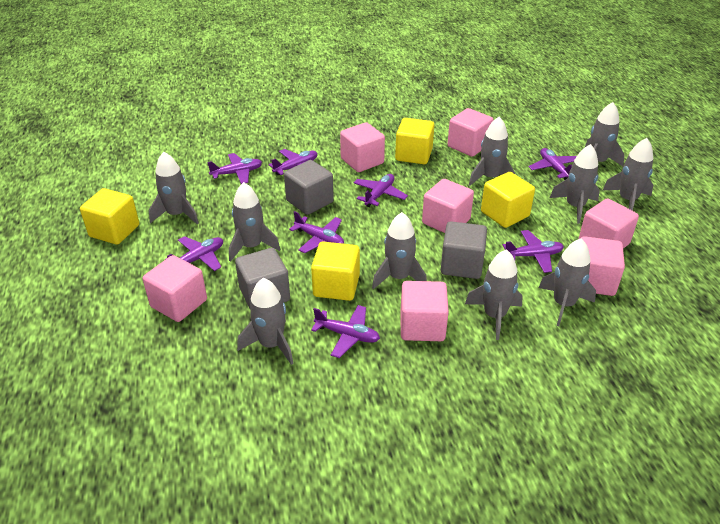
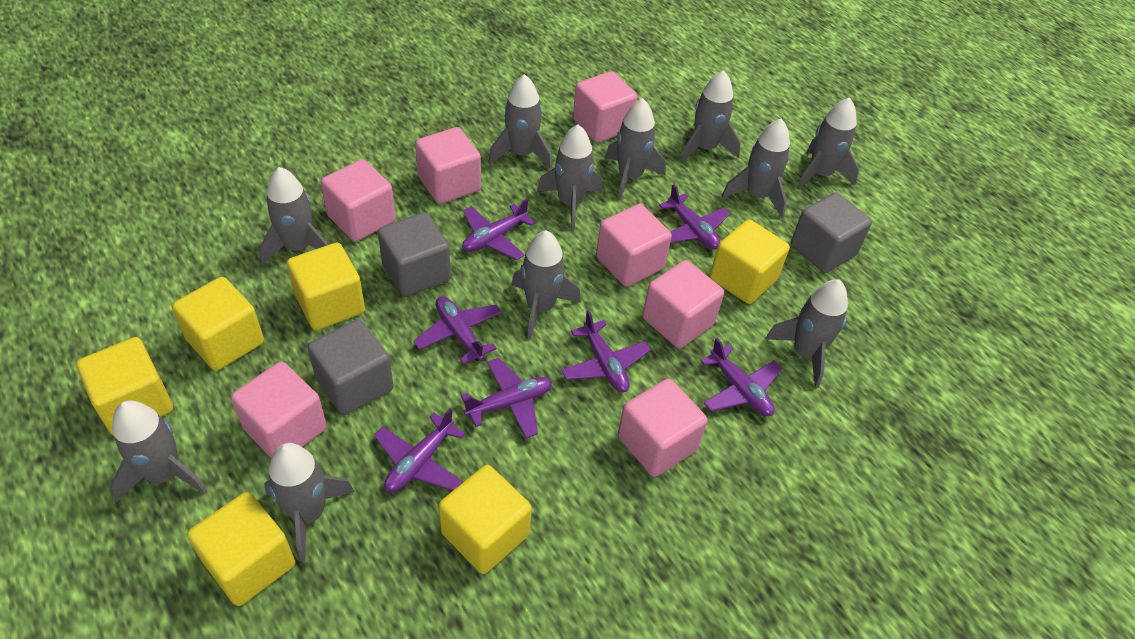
grey rocket: 10 -> 11
purple plane: 8 -> 7
yellow cube: 4 -> 6

